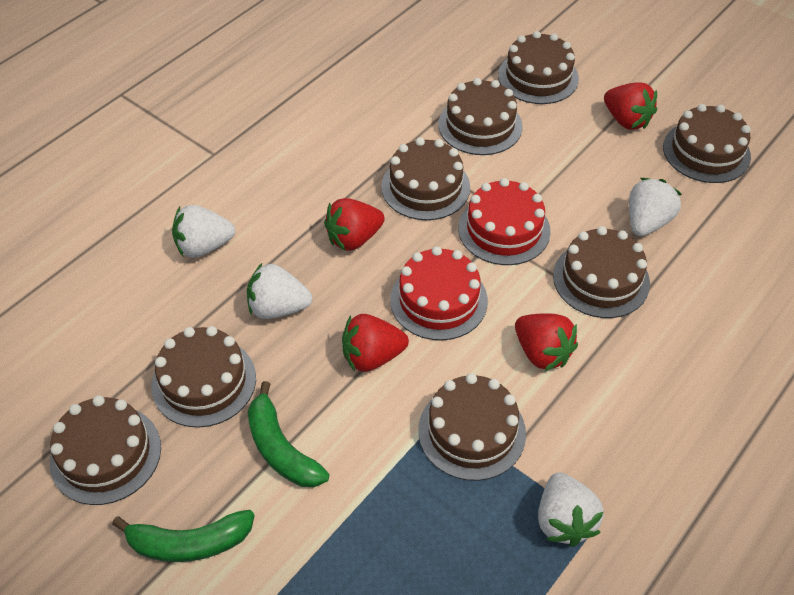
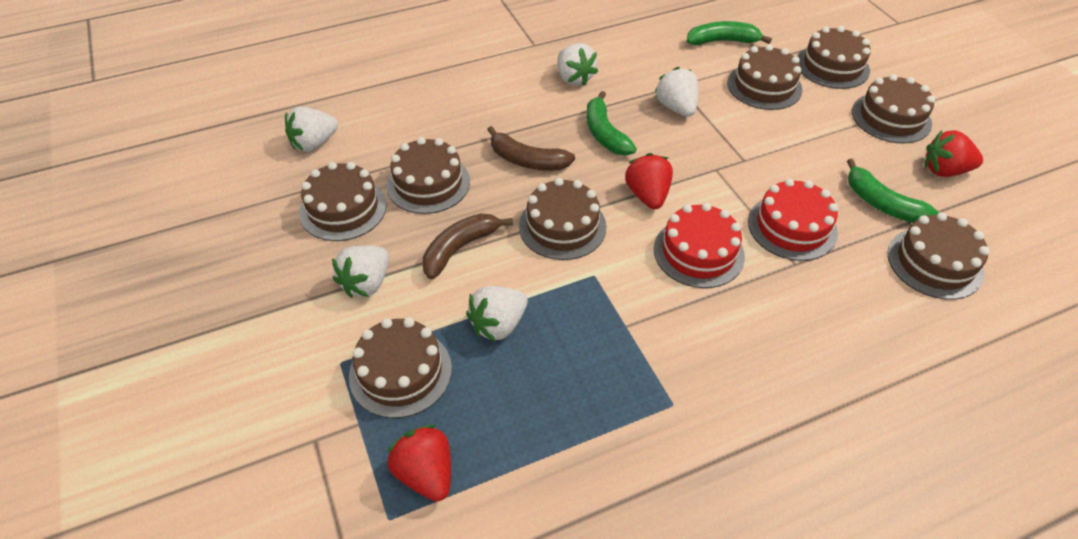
brown banana: 0 -> 2
green banana: 2 -> 3
red strawberry: 4 -> 3
white strawberry: 4 -> 5

